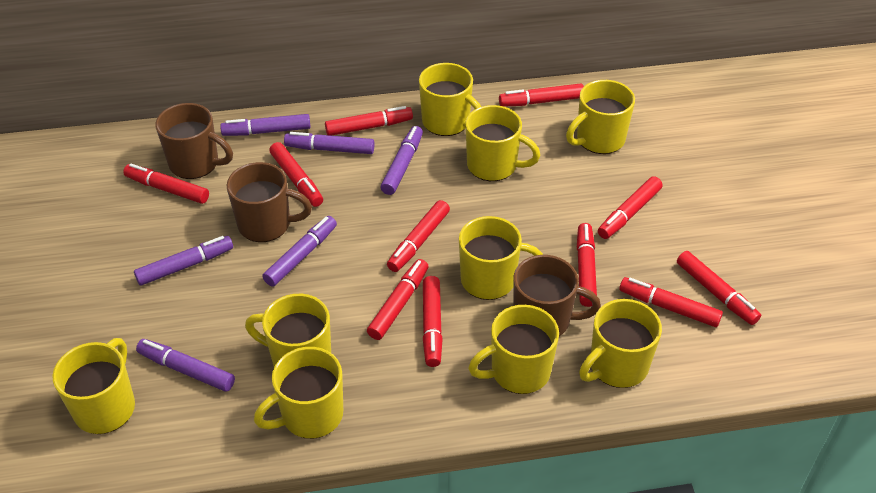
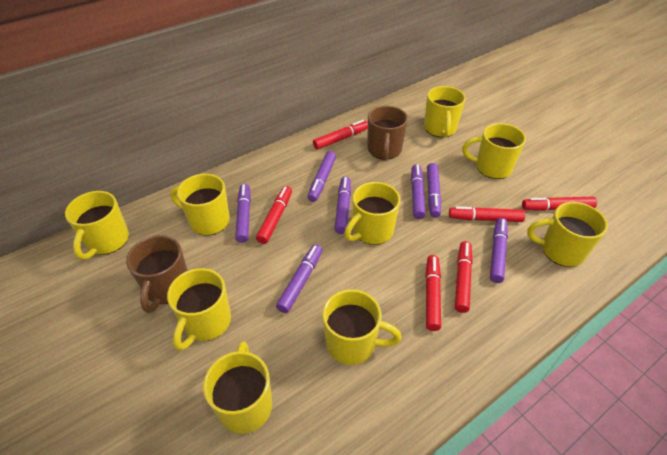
brown mug: 3 -> 2
purple marker: 6 -> 7
red marker: 11 -> 6

